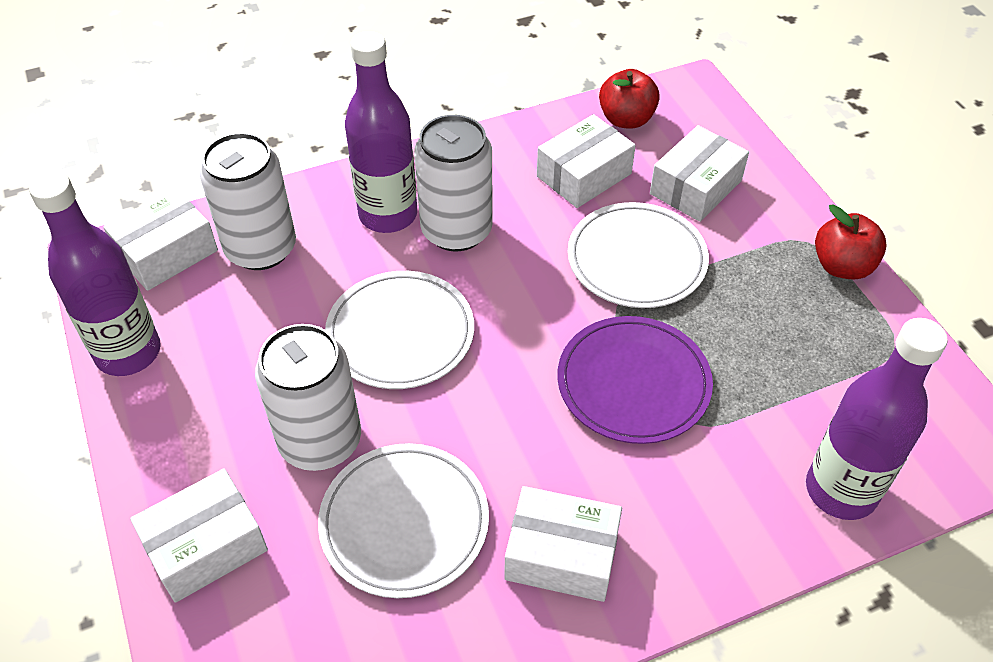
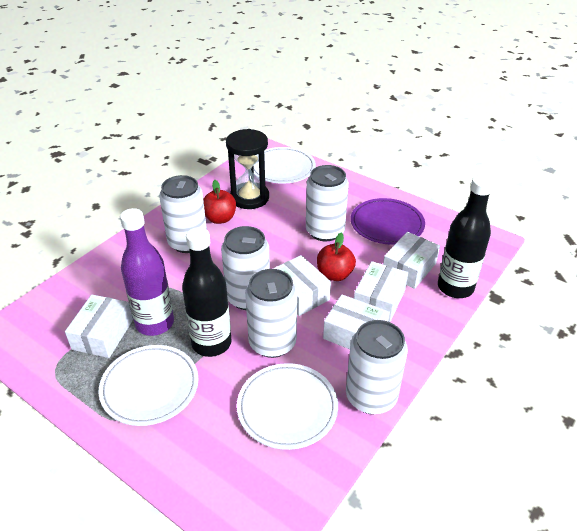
black bottle: 0 -> 2
black hourglass: 0 -> 1
purple bottle: 3 -> 1
white can: 3 -> 5

